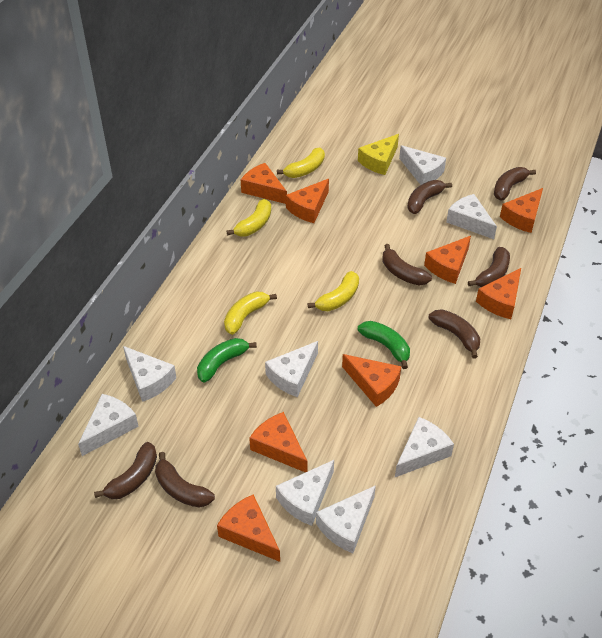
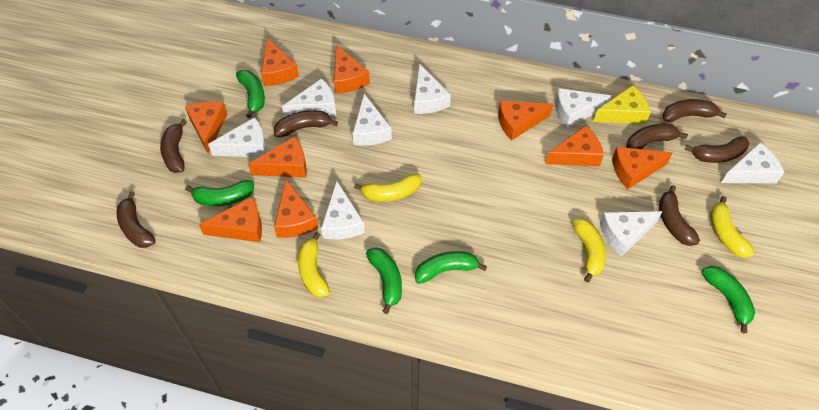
green banana: 2 -> 5
orange cheese: 8 -> 9

